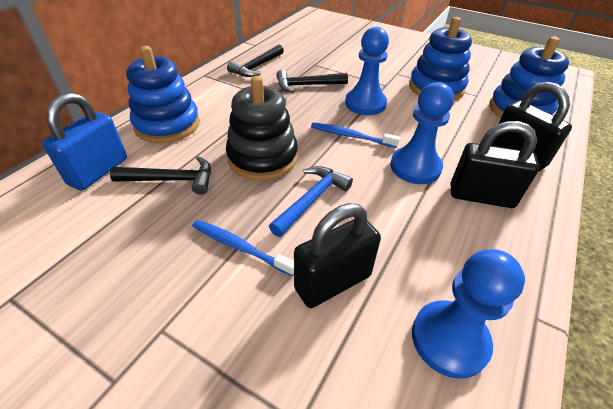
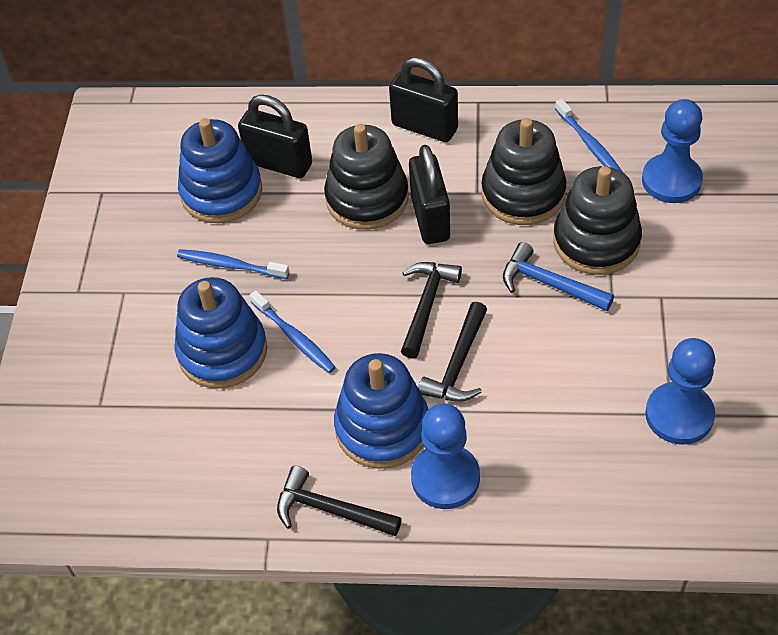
black stacking toy: 1 -> 3
blue padlock: 1 -> 0
blue toothbrush: 2 -> 3

